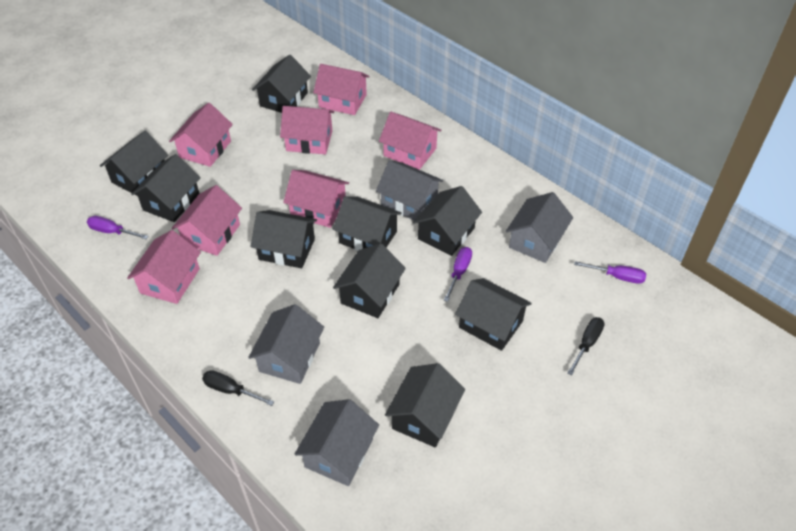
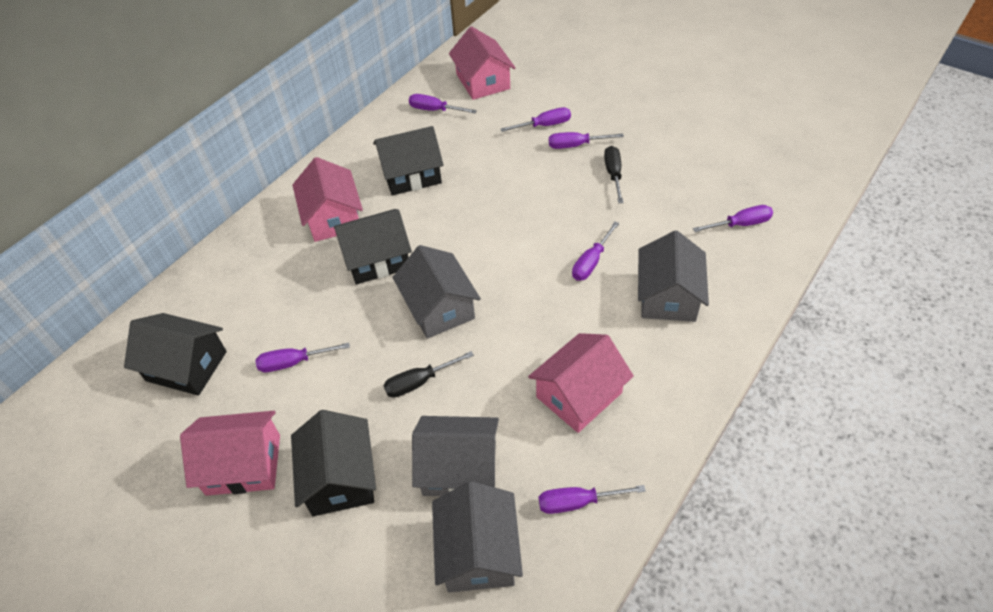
black house: 9 -> 4
pink house: 7 -> 4
purple screwdriver: 3 -> 7

